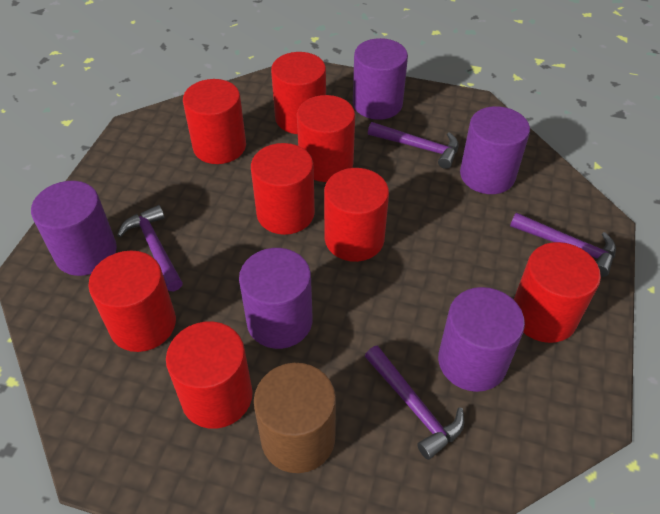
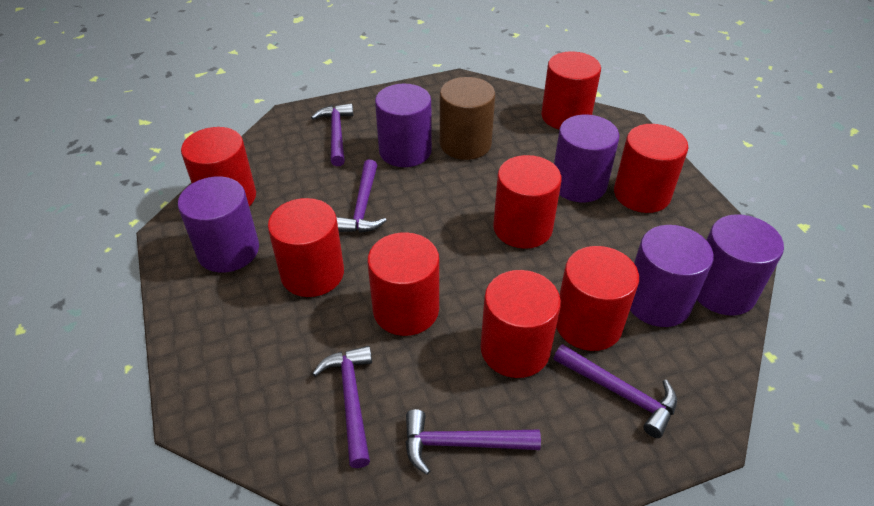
purple hammer: 4 -> 5

